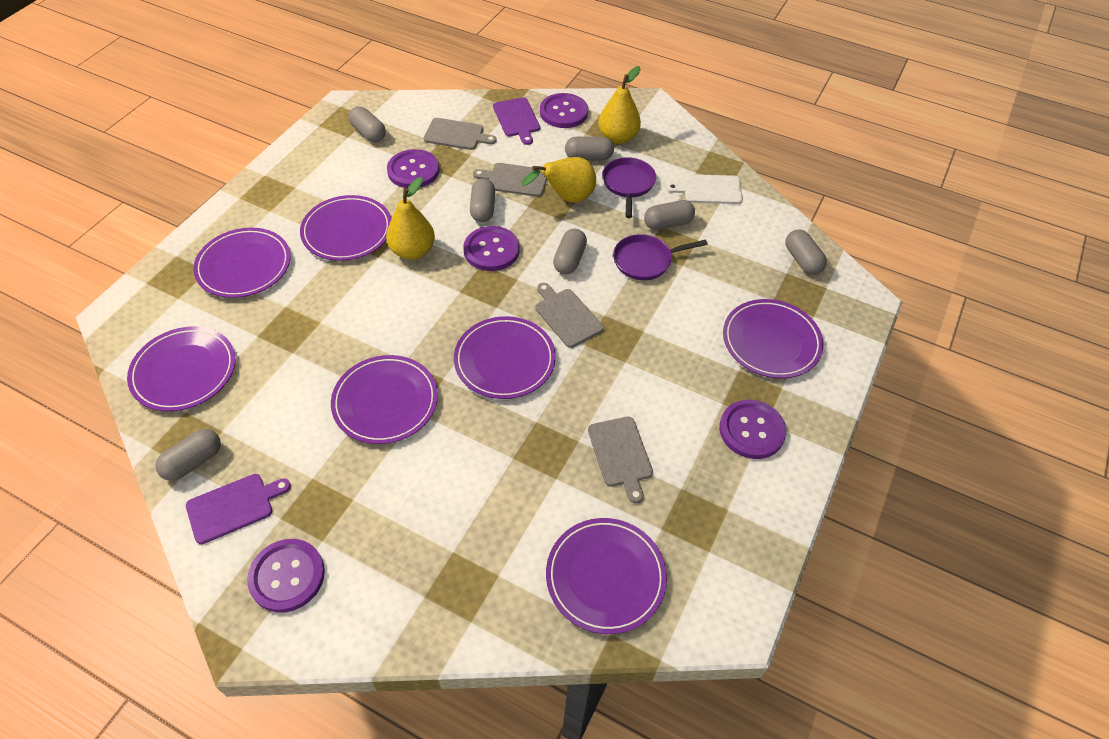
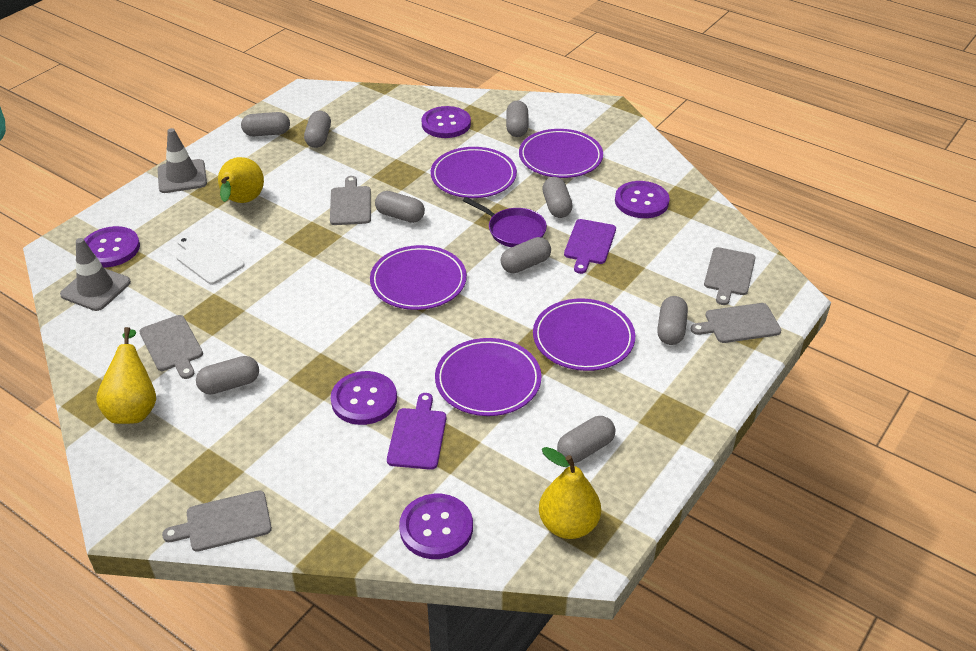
grey capsule: 7 -> 9
grey cutting board: 4 -> 5
grey traffic cone: 0 -> 2
purple pan: 2 -> 1
purple plate: 7 -> 5

